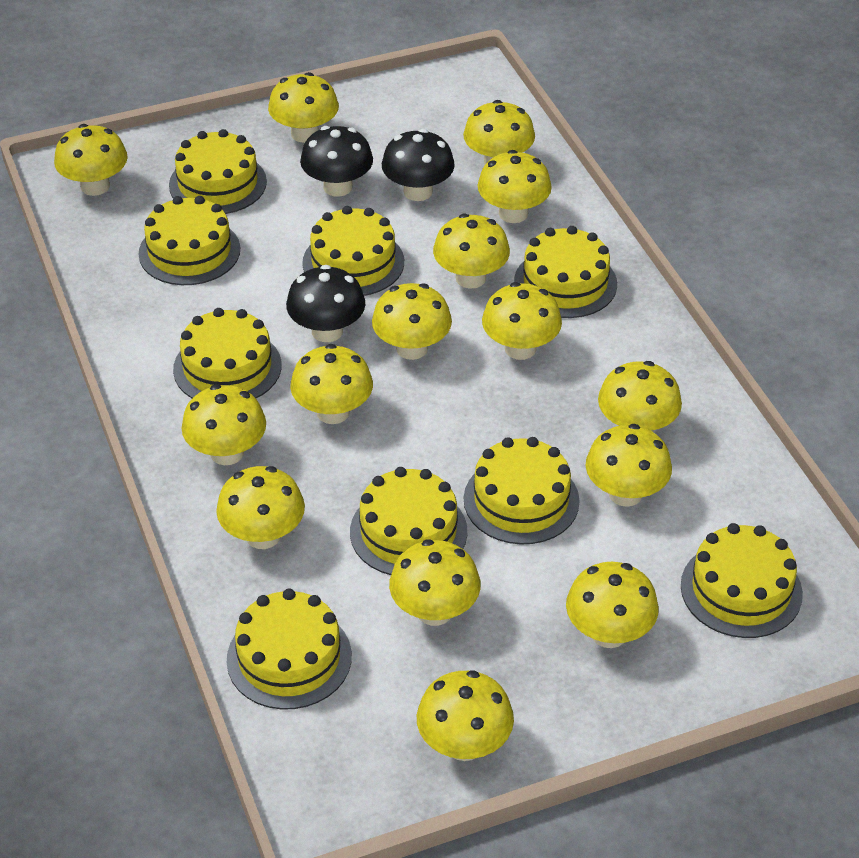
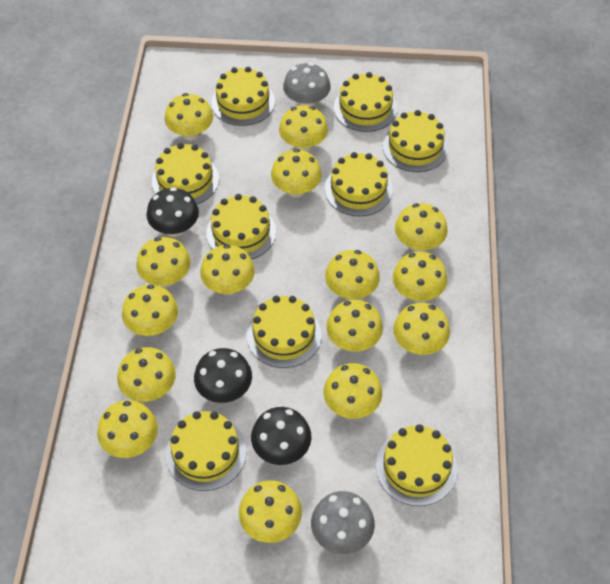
grey mushroom: 0 -> 2

